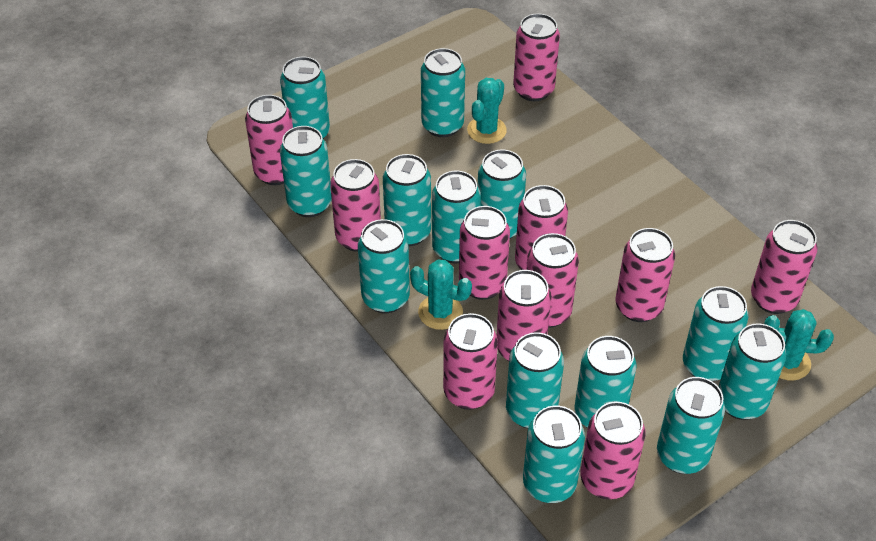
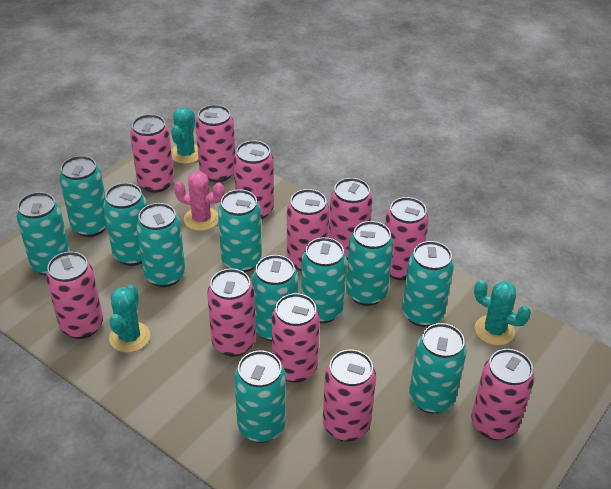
pink cactus: 0 -> 1
turquoise can: 13 -> 11

